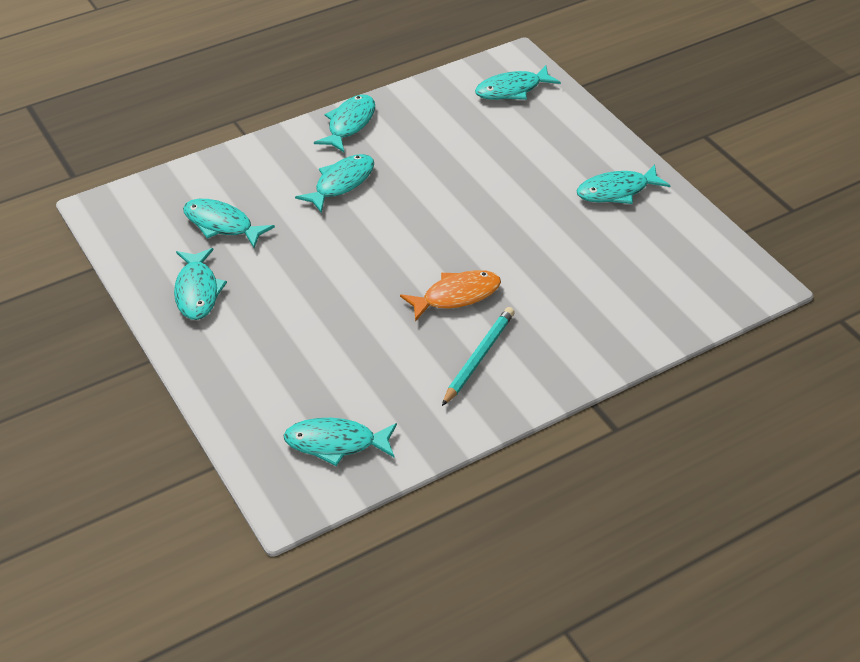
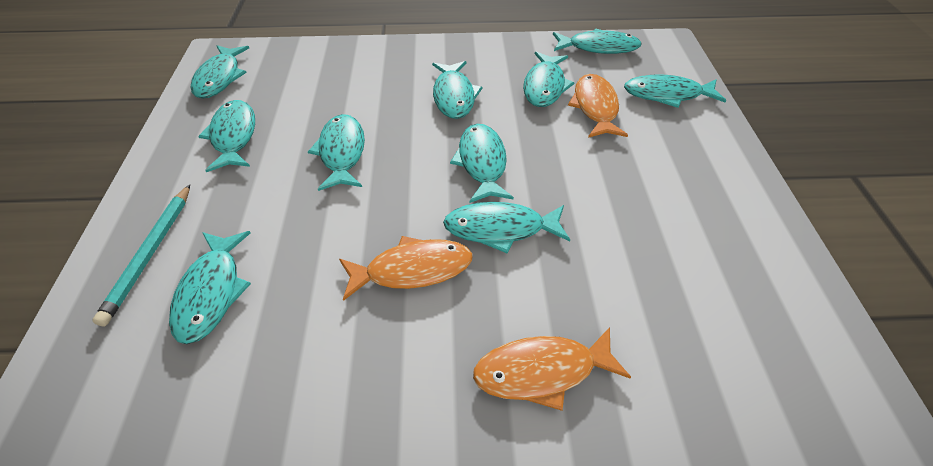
orange fish: 1 -> 3
turquoise fish: 7 -> 10

